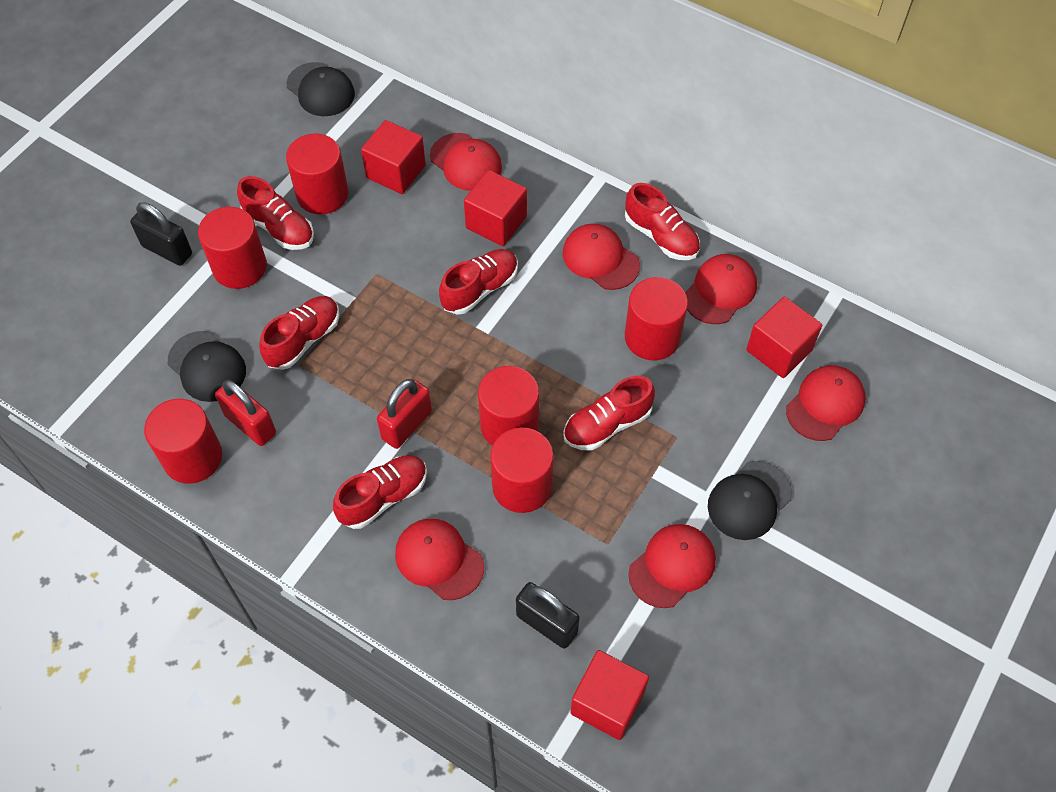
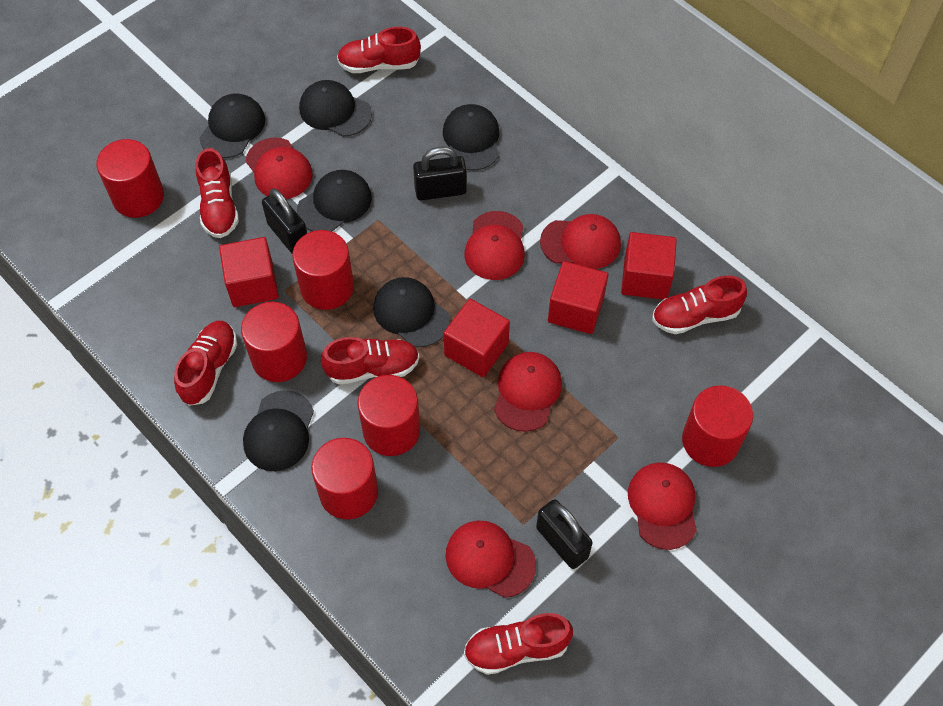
black cap: 3 -> 6
black padlock: 2 -> 3
red padlock: 2 -> 0

